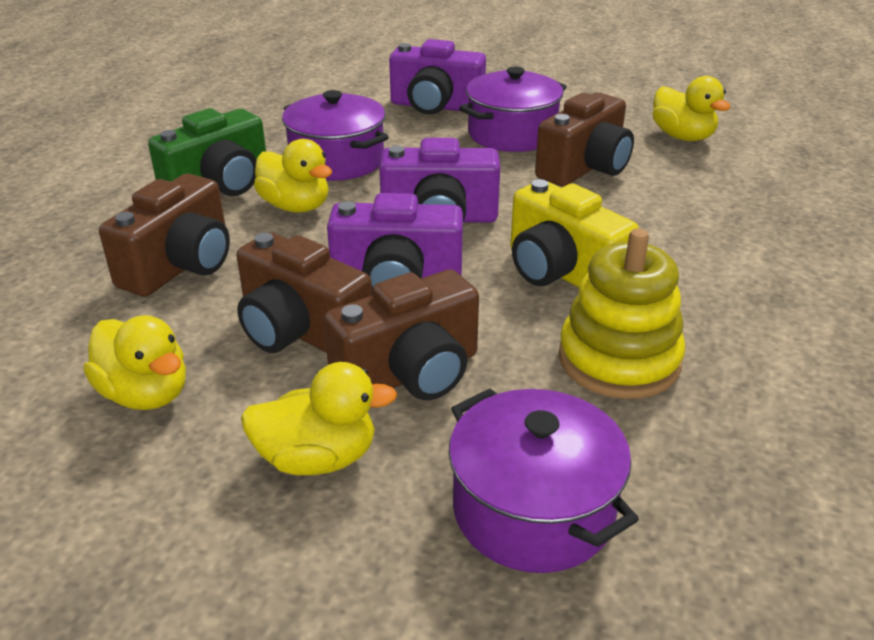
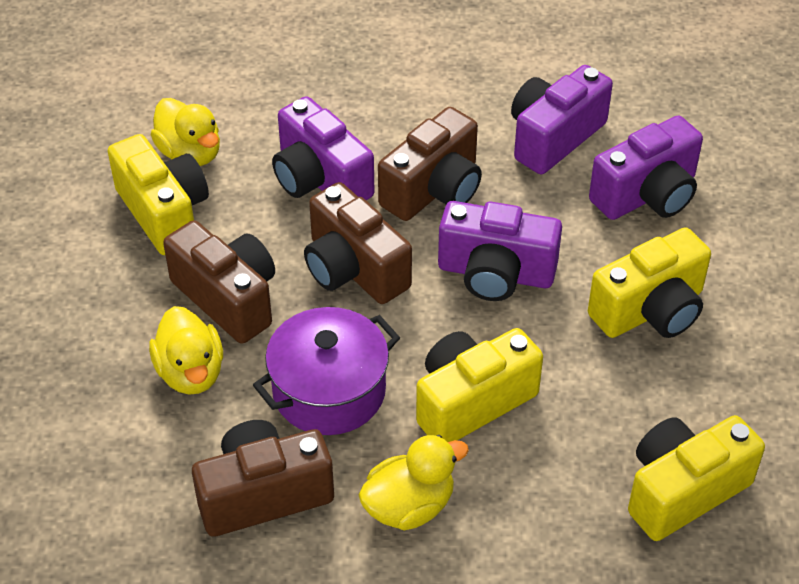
green camera: 1 -> 0
purple camera: 3 -> 4
purple pot: 3 -> 1
yellow camera: 1 -> 4
yellow duck: 4 -> 3
yellow stacking toy: 1 -> 0

